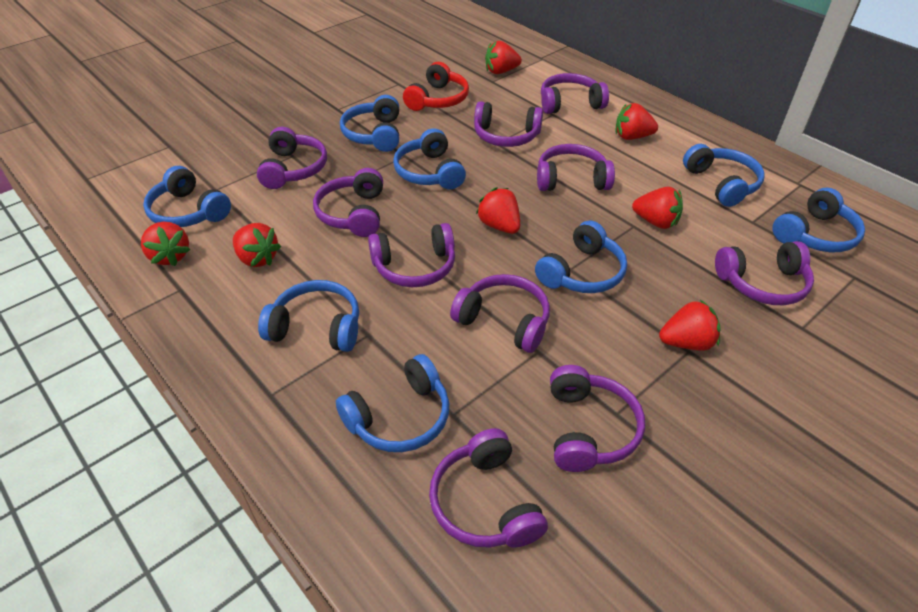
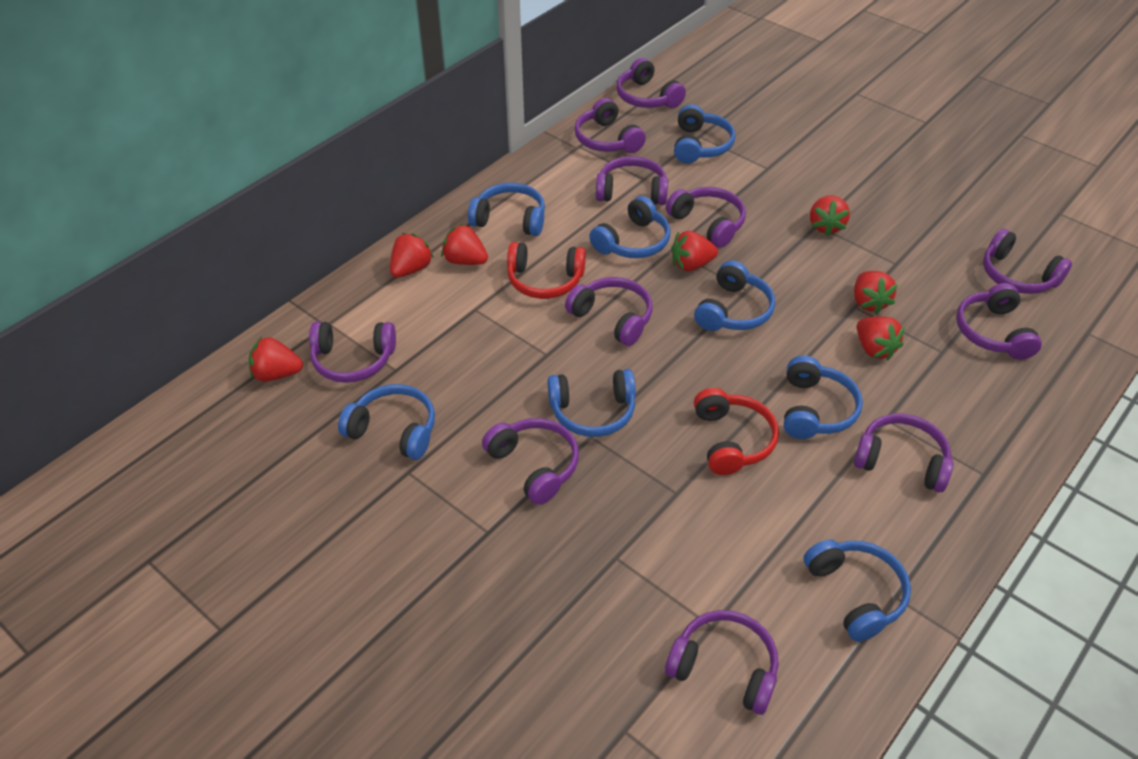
purple headphones: 10 -> 11
red headphones: 1 -> 2

